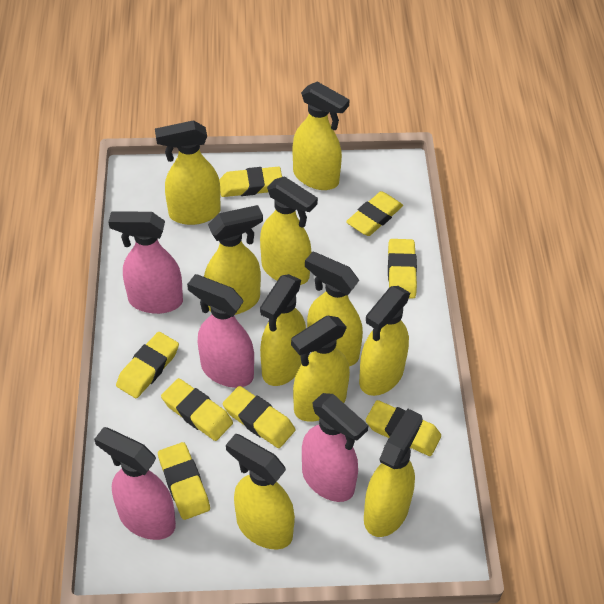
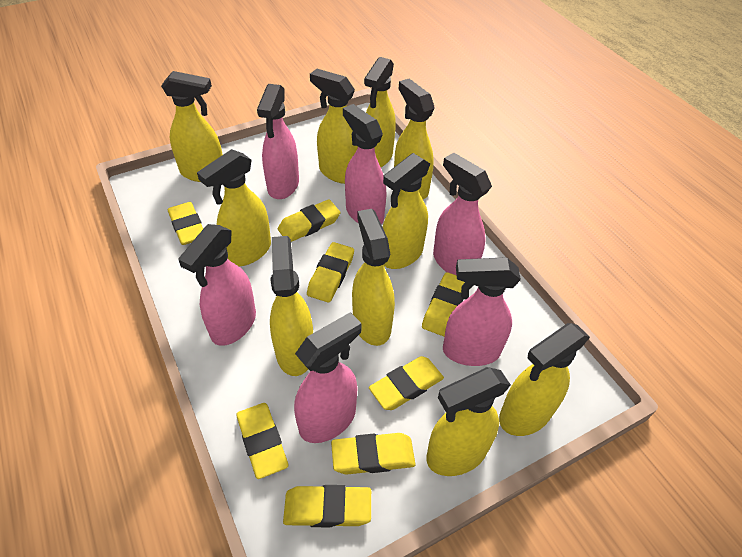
pink spray bottle: 4 -> 6

